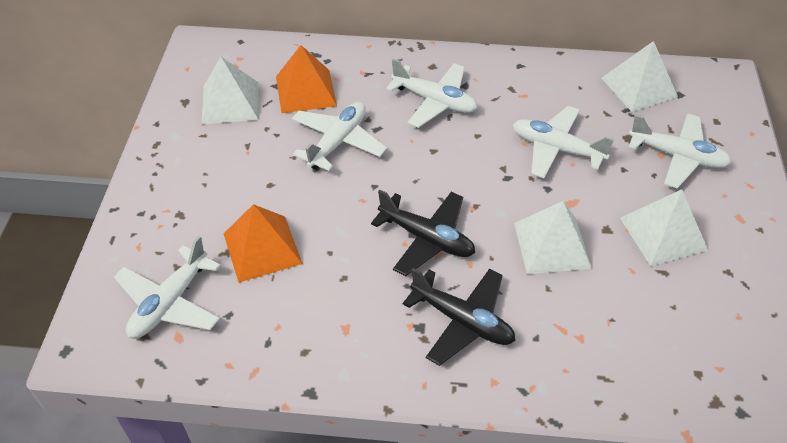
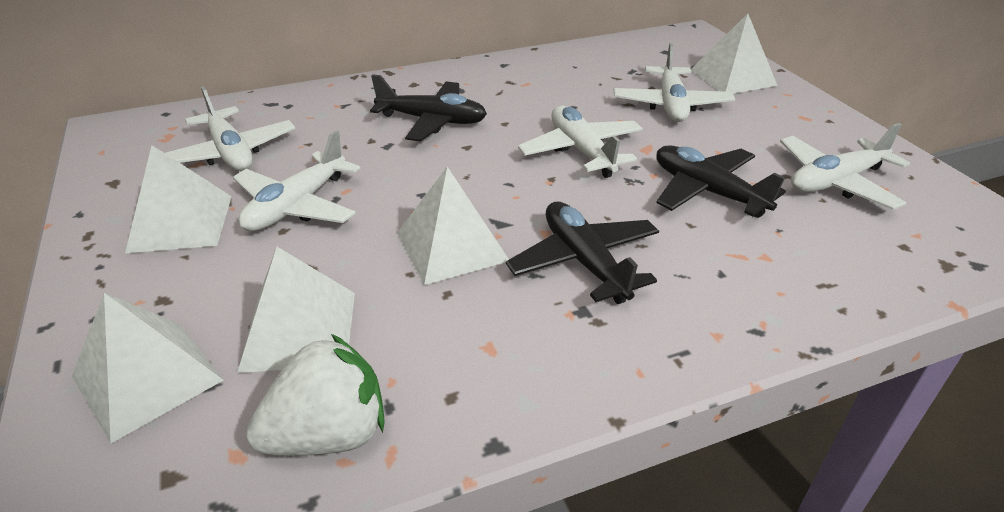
black plane: 2 -> 3
orange pyramid: 2 -> 0
white pyramid: 4 -> 5
white strawberry: 0 -> 1

